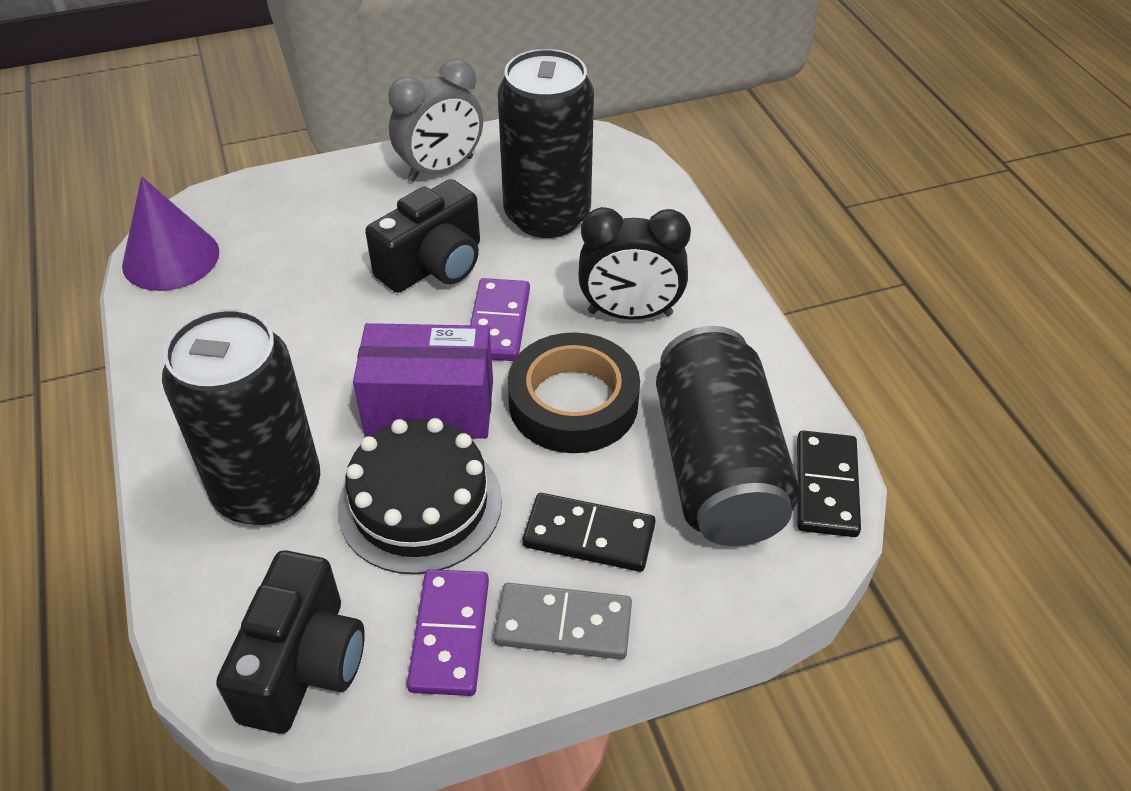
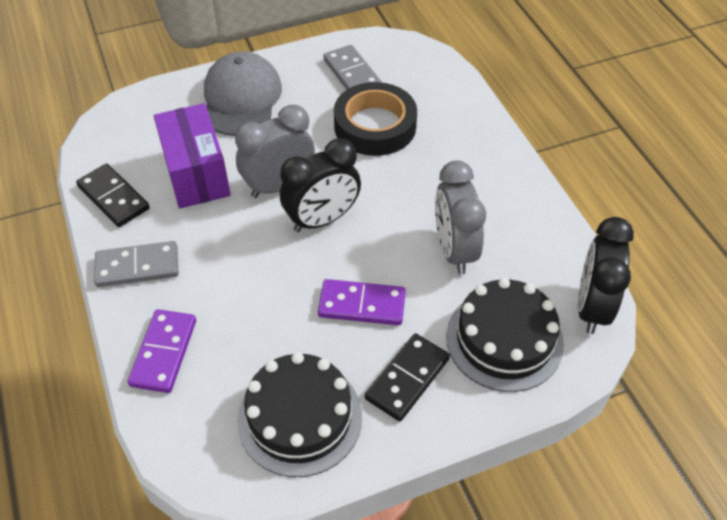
black cake: 1 -> 2
black camera: 2 -> 0
black can: 3 -> 0
black clock: 1 -> 2
grey cap: 0 -> 1
grey clock: 1 -> 2
grey domino: 1 -> 2
purple cone: 1 -> 0

